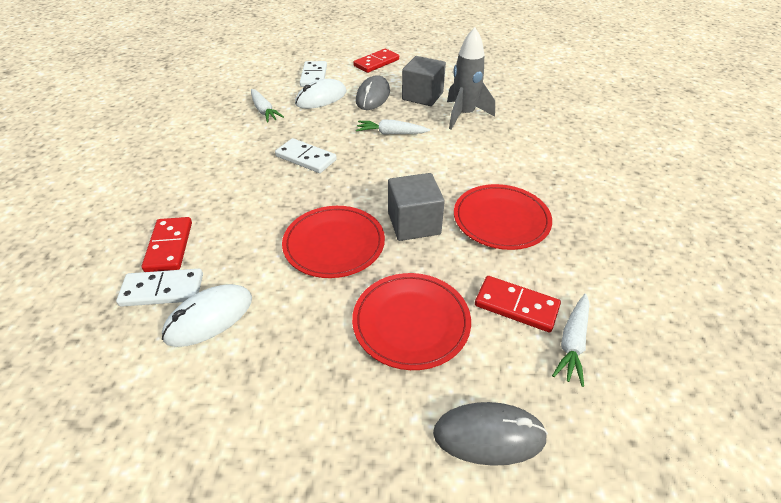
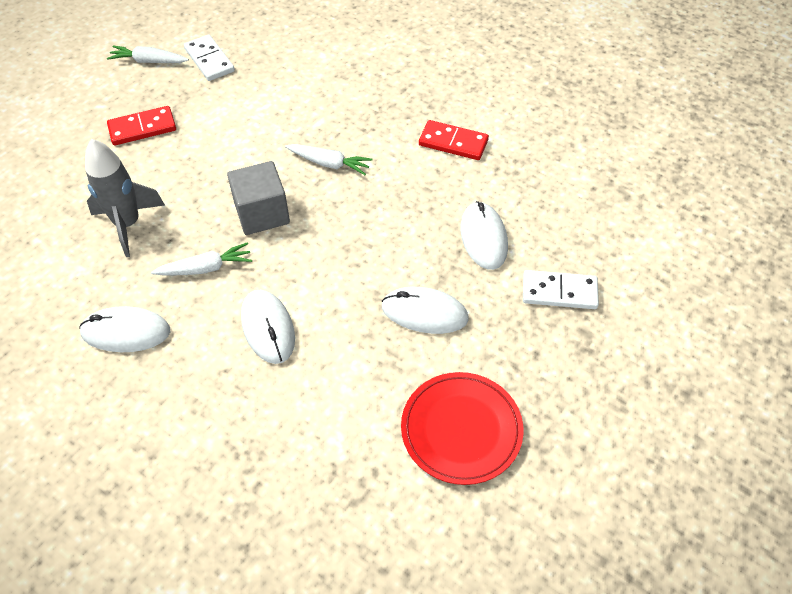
grey cube: 2 -> 1
grey mouse: 2 -> 0
red domino: 3 -> 2
red plate: 3 -> 1
white domino: 3 -> 2
white mouse: 2 -> 4

